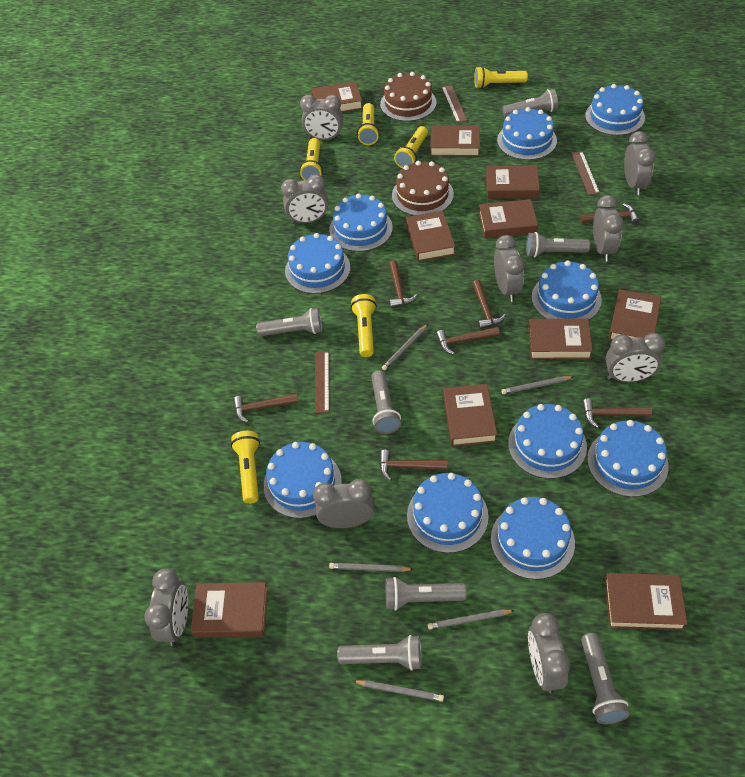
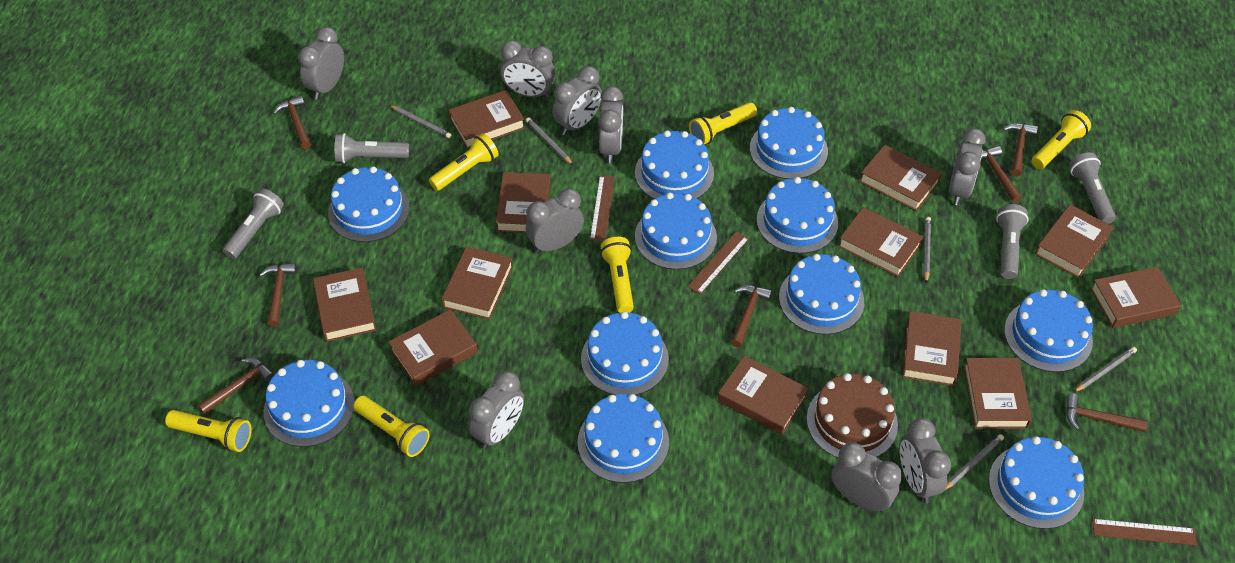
blue cake: 10 -> 11
brown book: 10 -> 12
brown cake: 2 -> 1
grey flashlight: 7 -> 4

